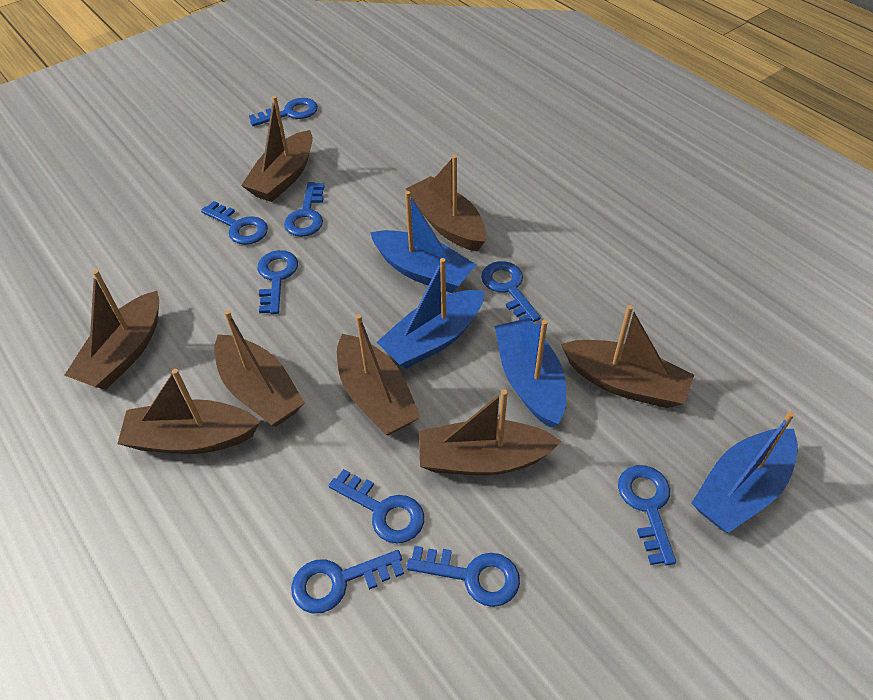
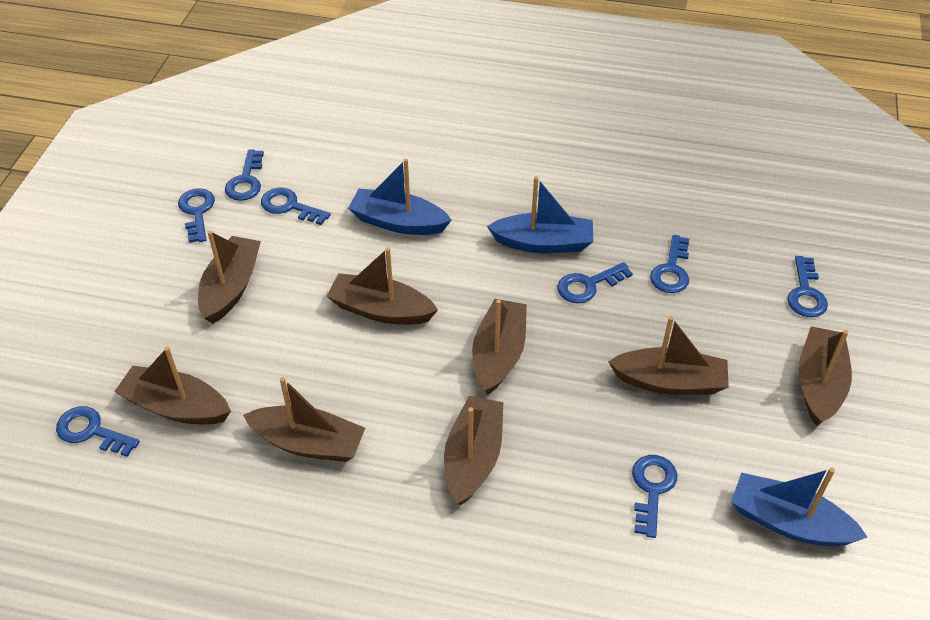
blue boat: 4 -> 3
blue key: 9 -> 8

